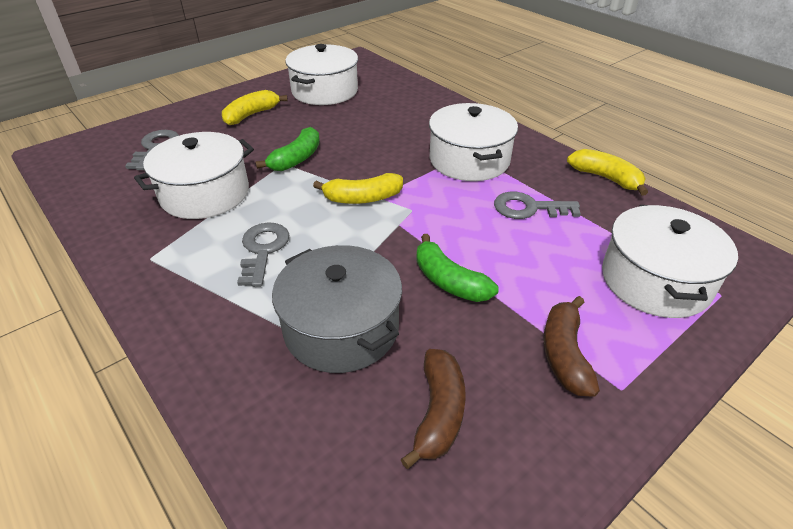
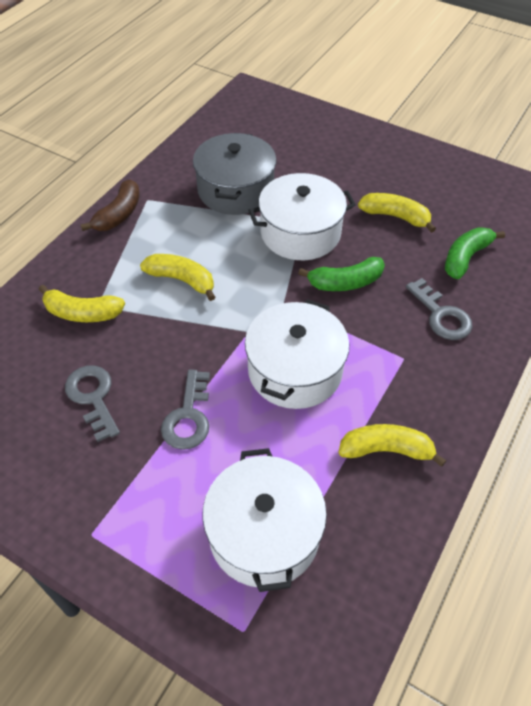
brown banana: 2 -> 1
white pot: 4 -> 3
yellow banana: 3 -> 4

